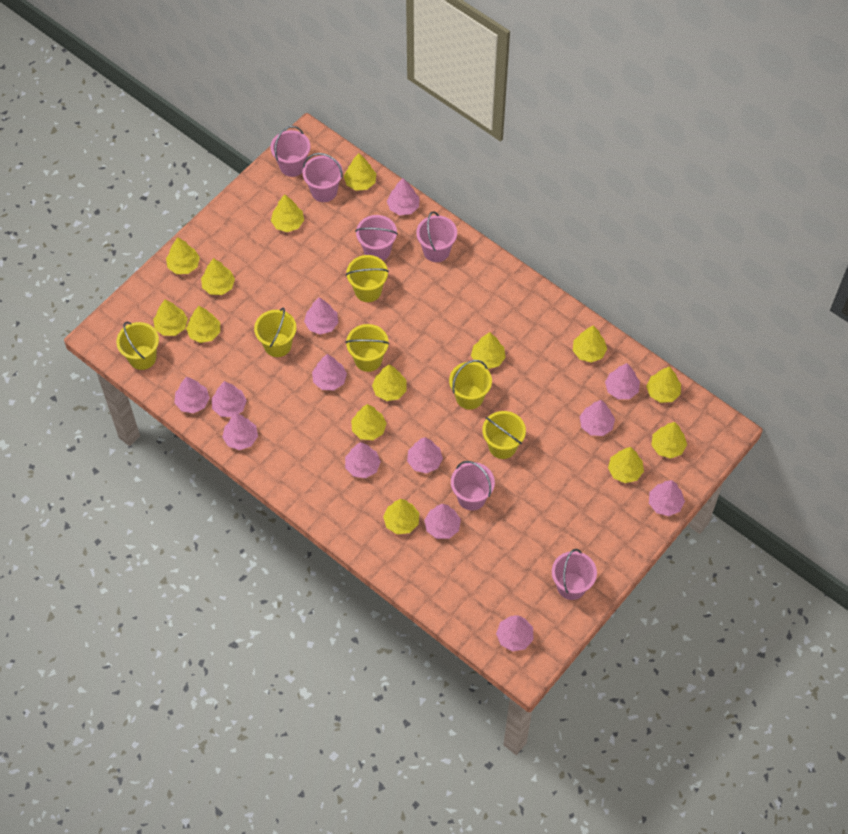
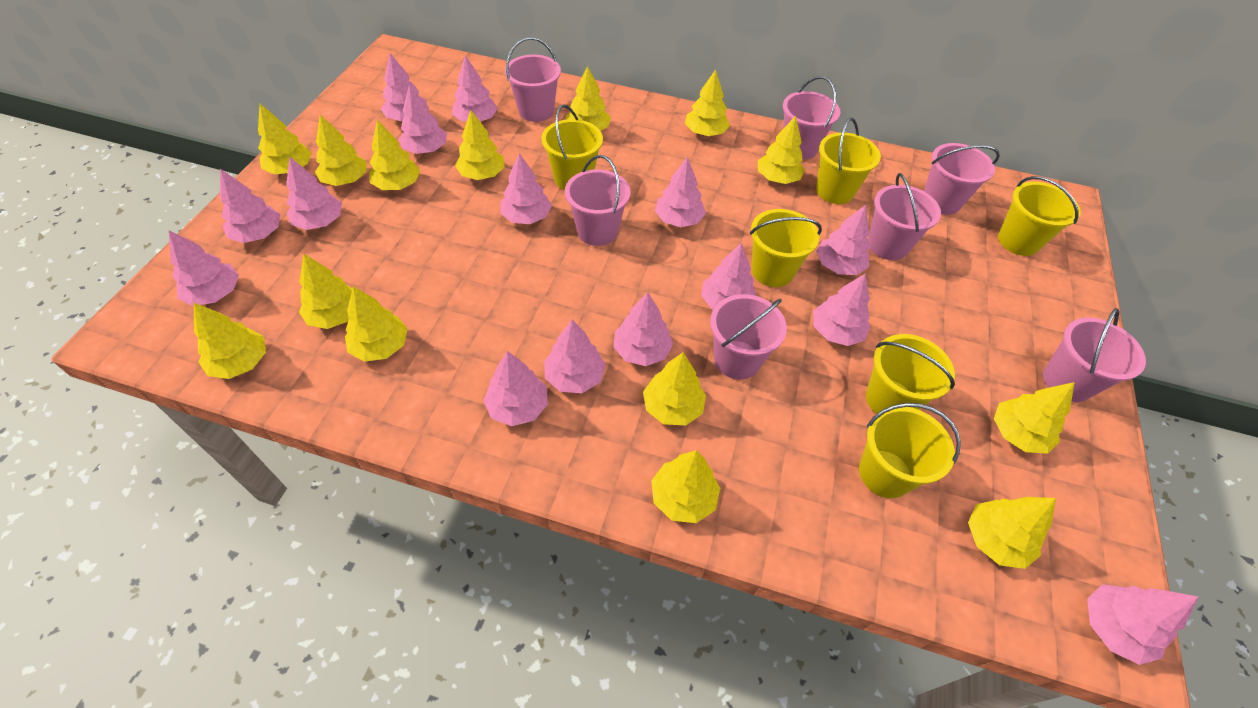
pink bucket: 6 -> 7
pink tree: 13 -> 15

